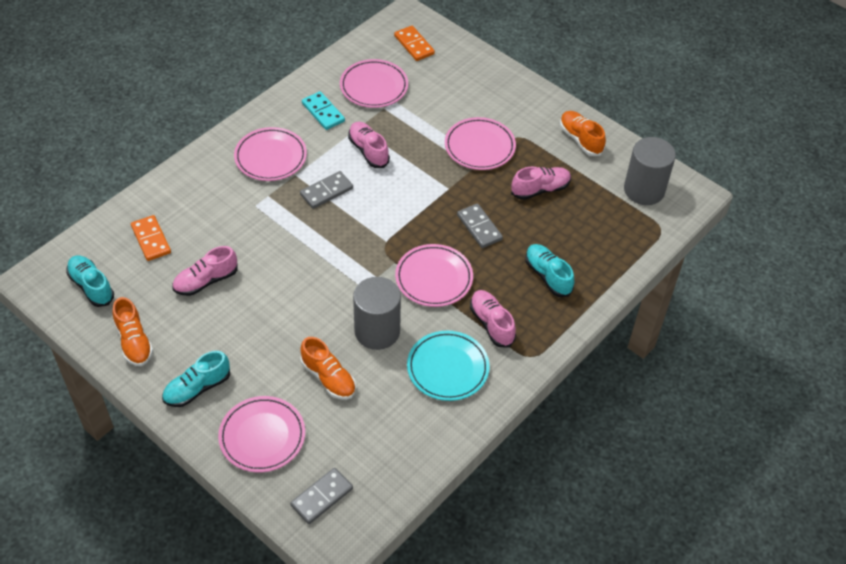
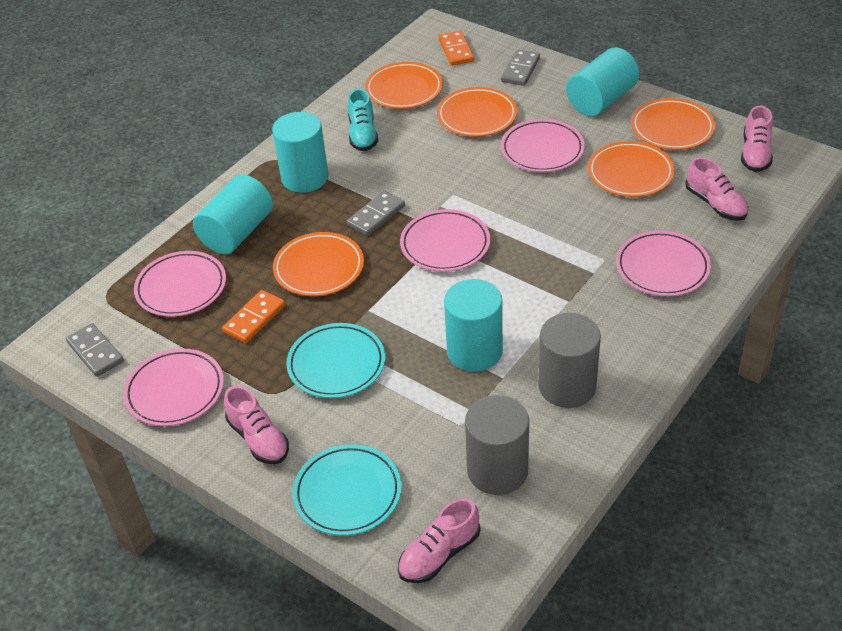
orange plate: 0 -> 5
orange shoe: 3 -> 0
turquoise cylinder: 0 -> 4
turquoise domino: 1 -> 0
turquoise plate: 1 -> 2
turquoise shoe: 3 -> 1

